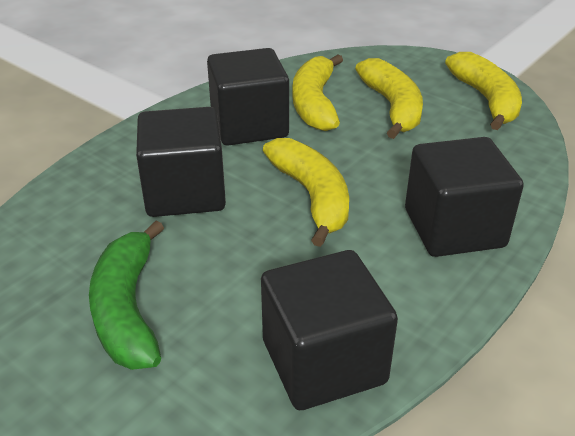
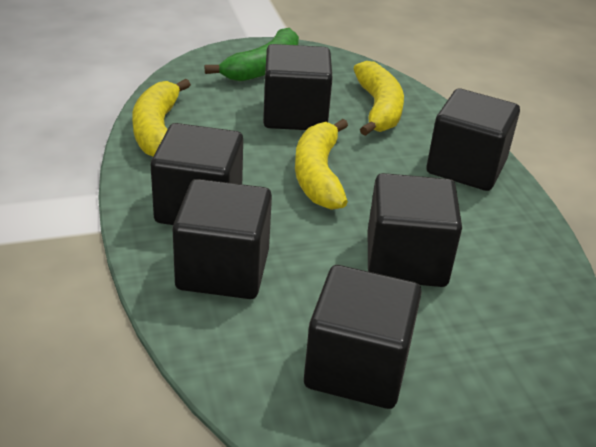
black cube: 4 -> 6
yellow banana: 4 -> 3

